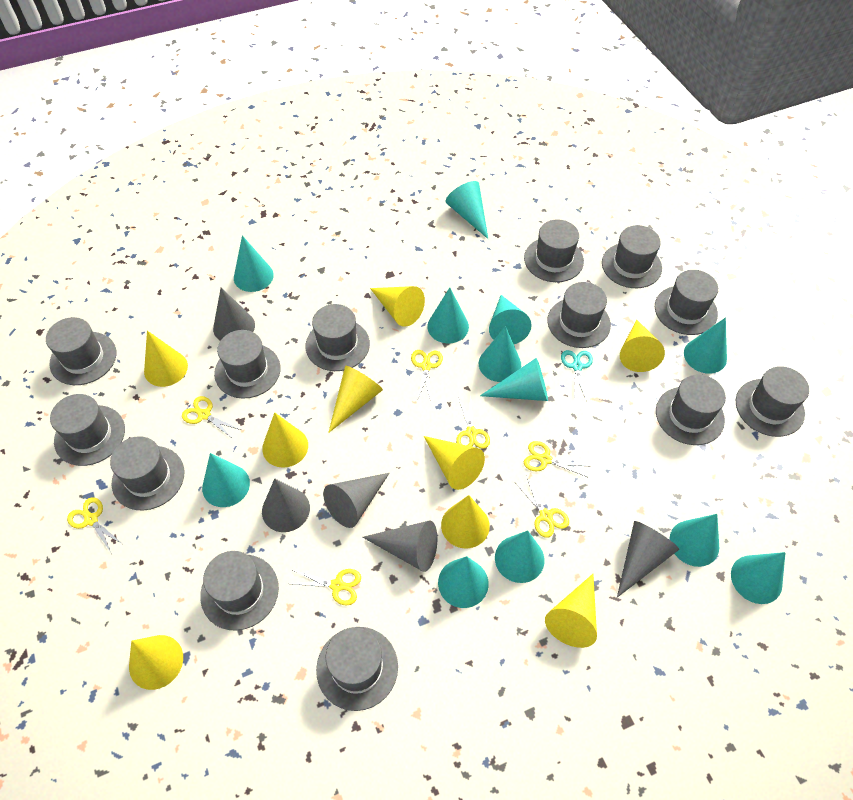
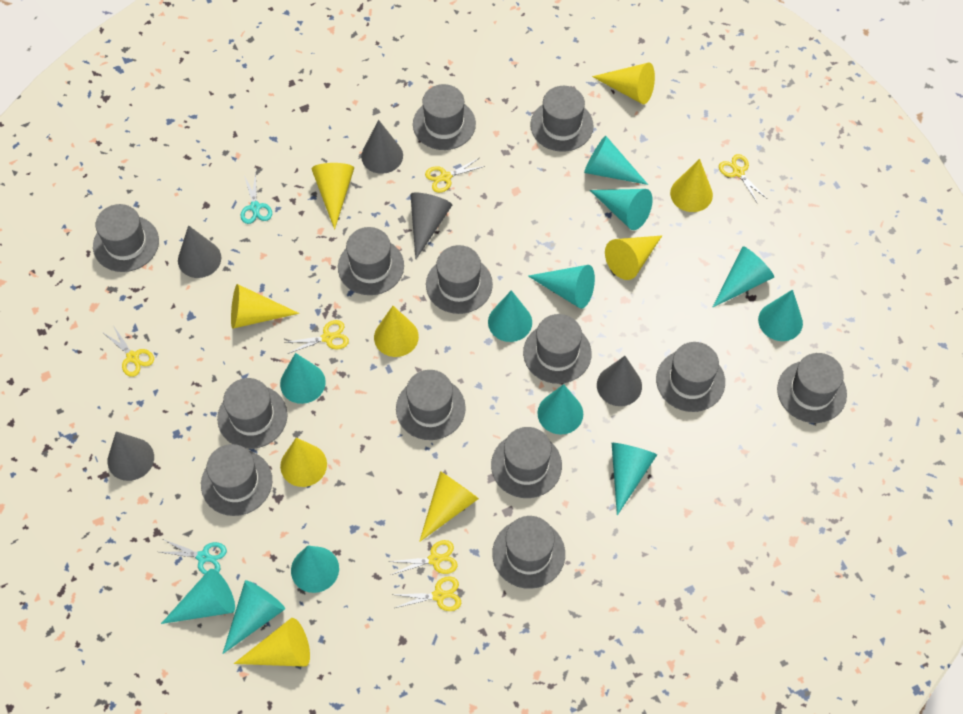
turquoise scissors: 1 -> 2
yellow scissors: 7 -> 6

